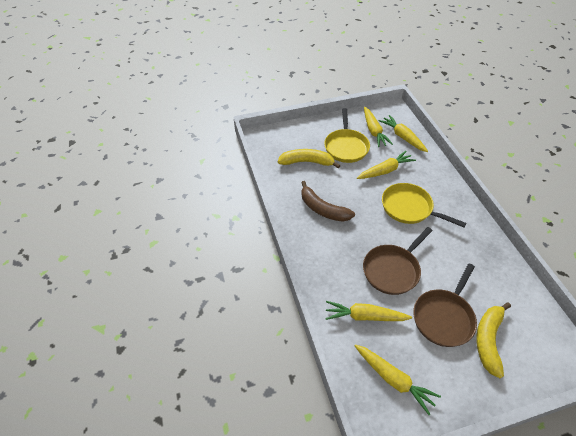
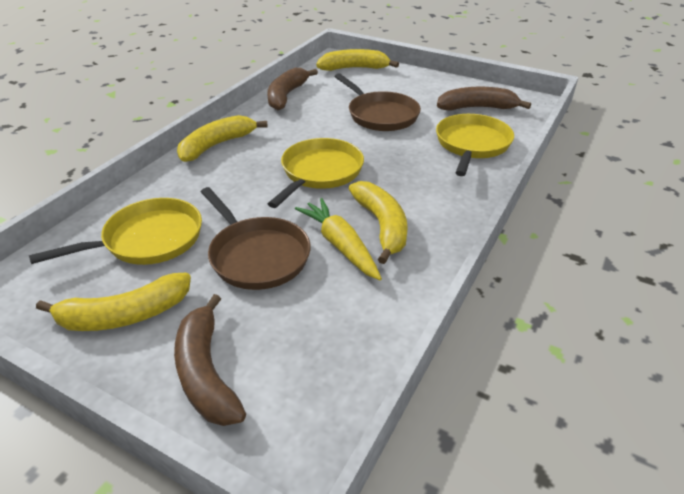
brown banana: 1 -> 3
yellow banana: 2 -> 4
yellow carrot: 5 -> 1
yellow pan: 2 -> 3

